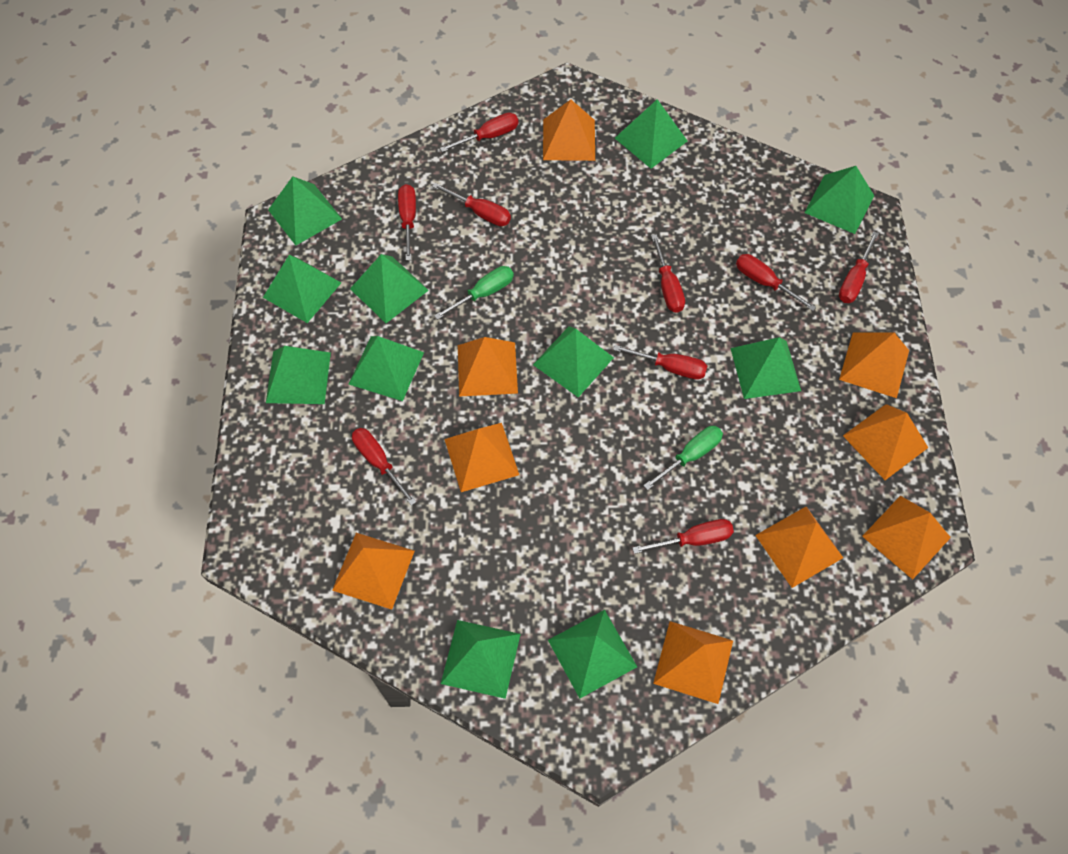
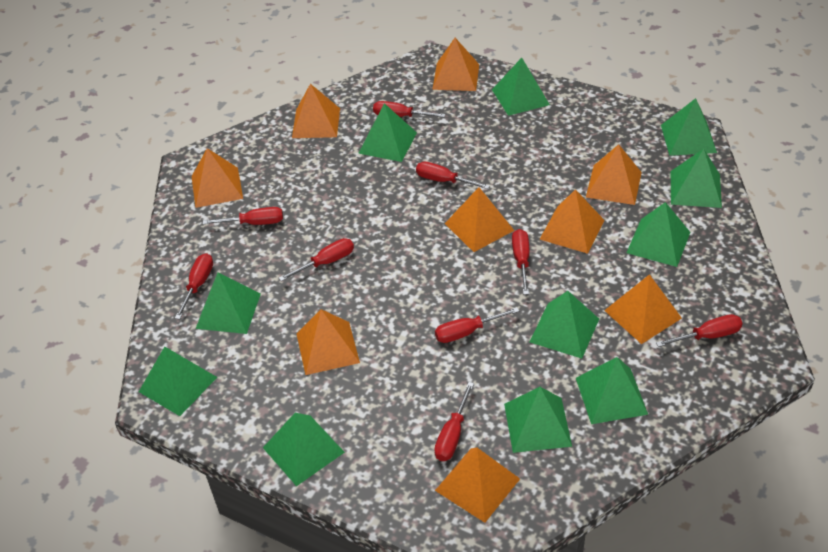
green screwdriver: 2 -> 0

